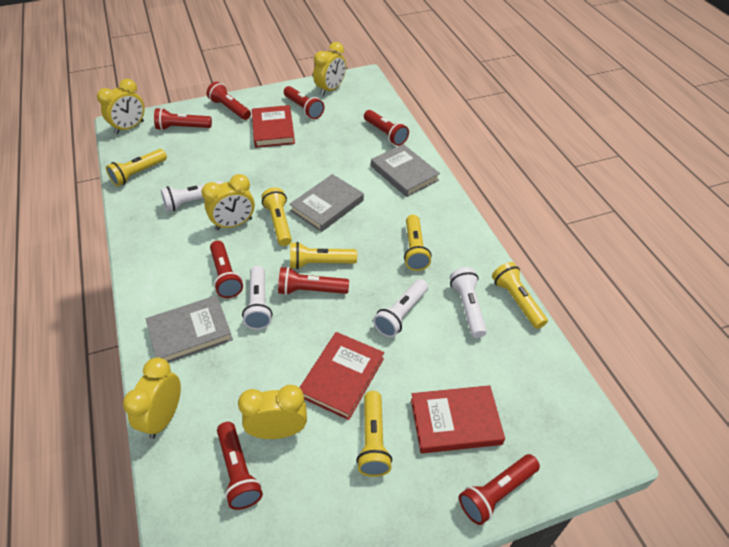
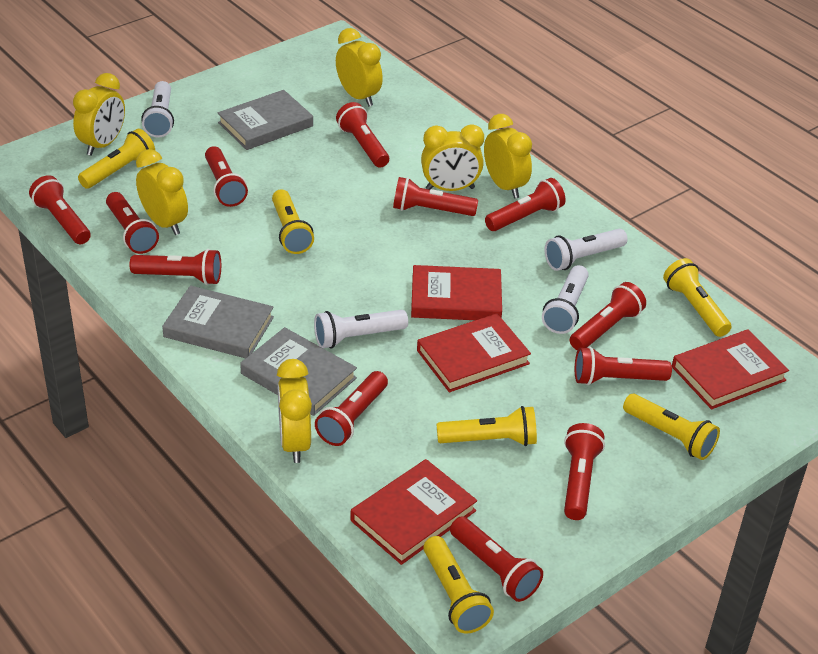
red book: 3 -> 4
red flashlight: 8 -> 12
yellow clock: 5 -> 6

